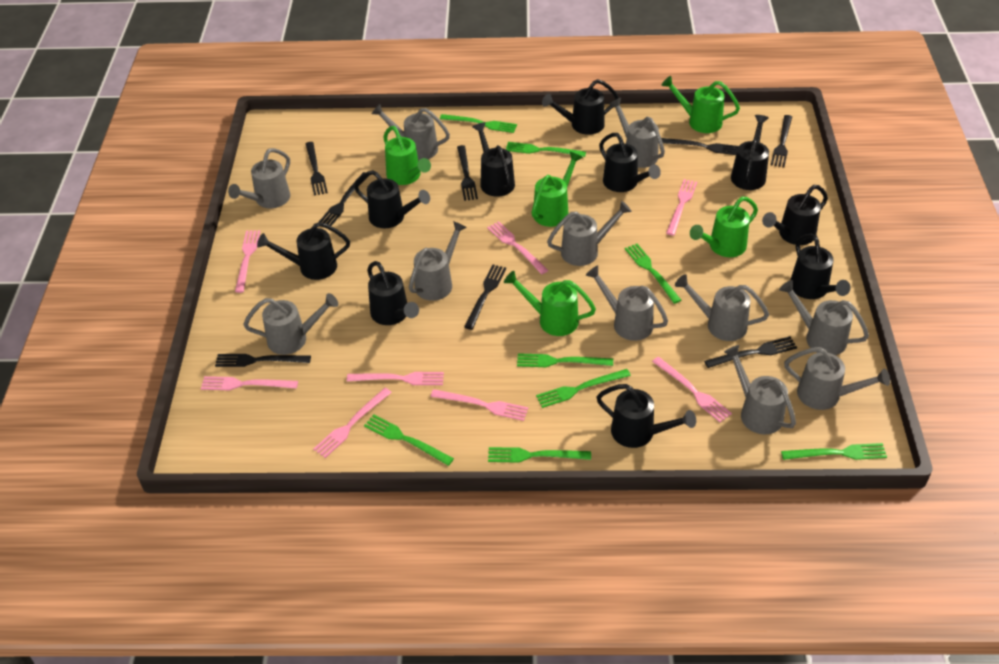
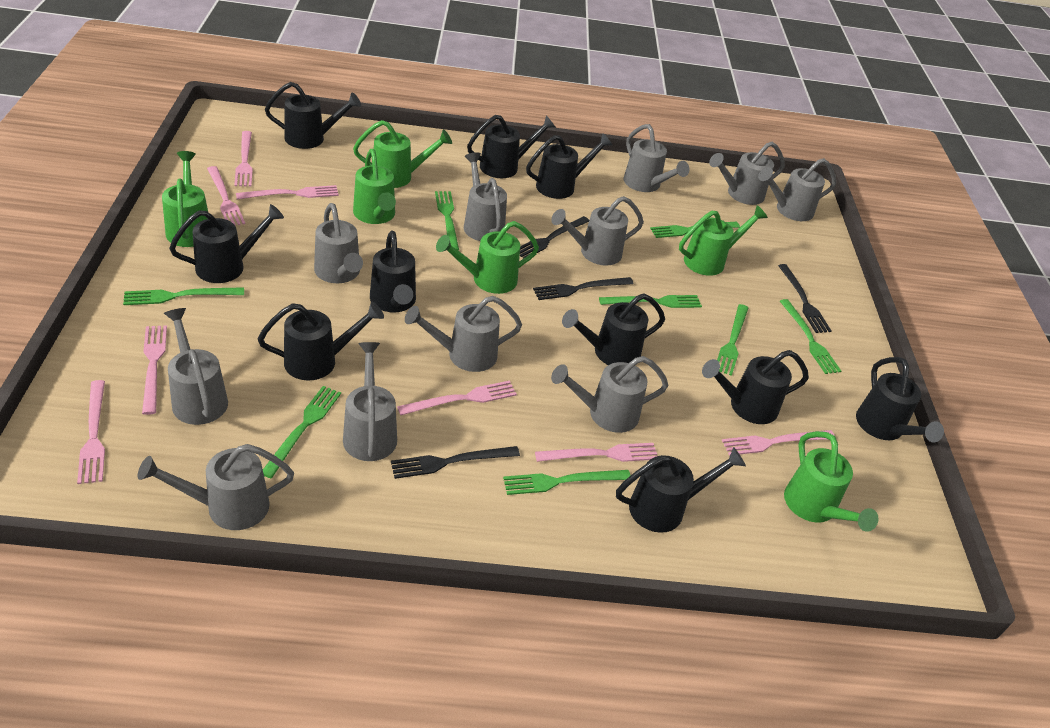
black fork: 8 -> 4
green watering can: 5 -> 6

